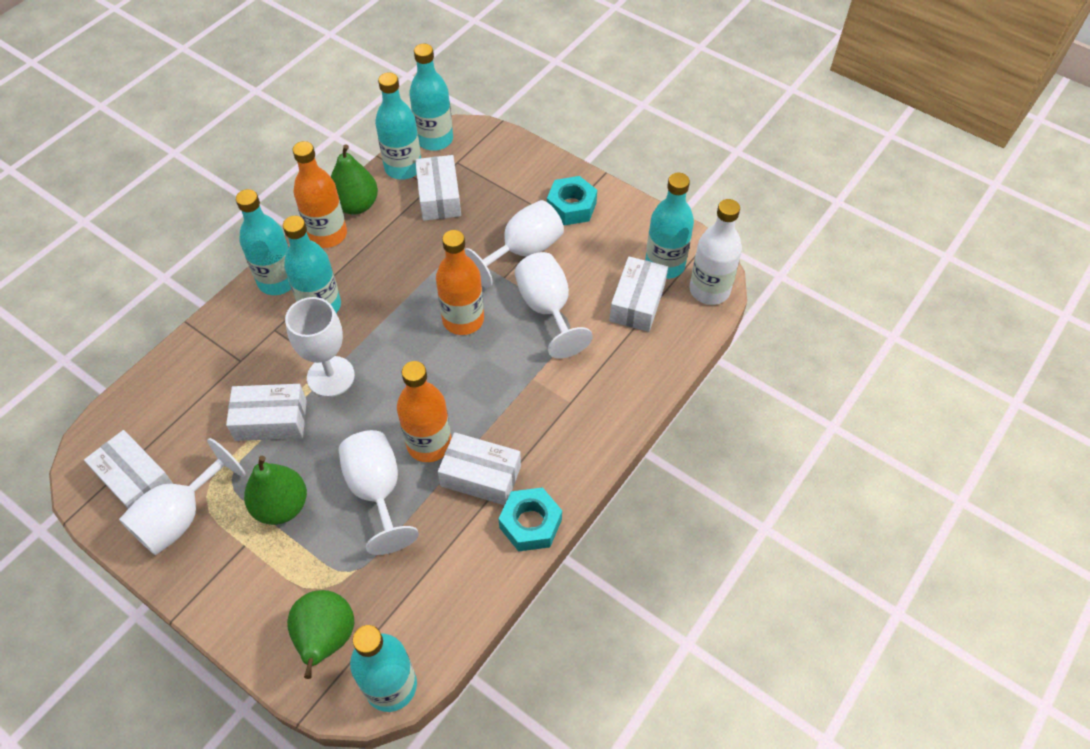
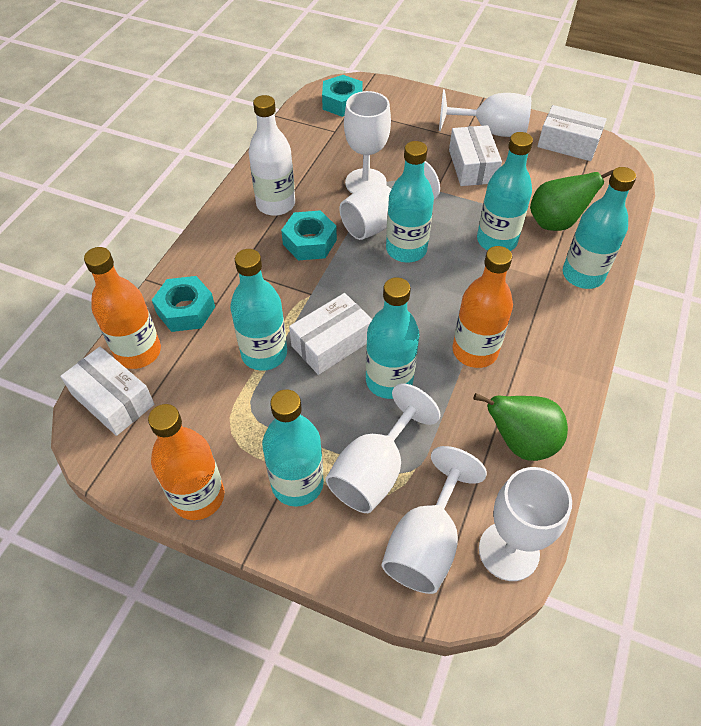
green pear: 3 -> 2
turquoise nut: 2 -> 3
white box: 5 -> 4
white goblet: 5 -> 6

